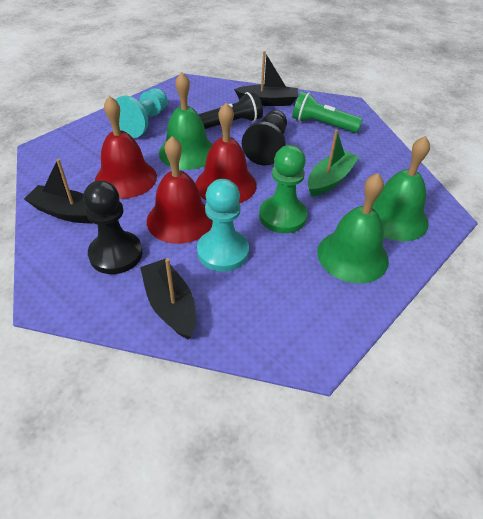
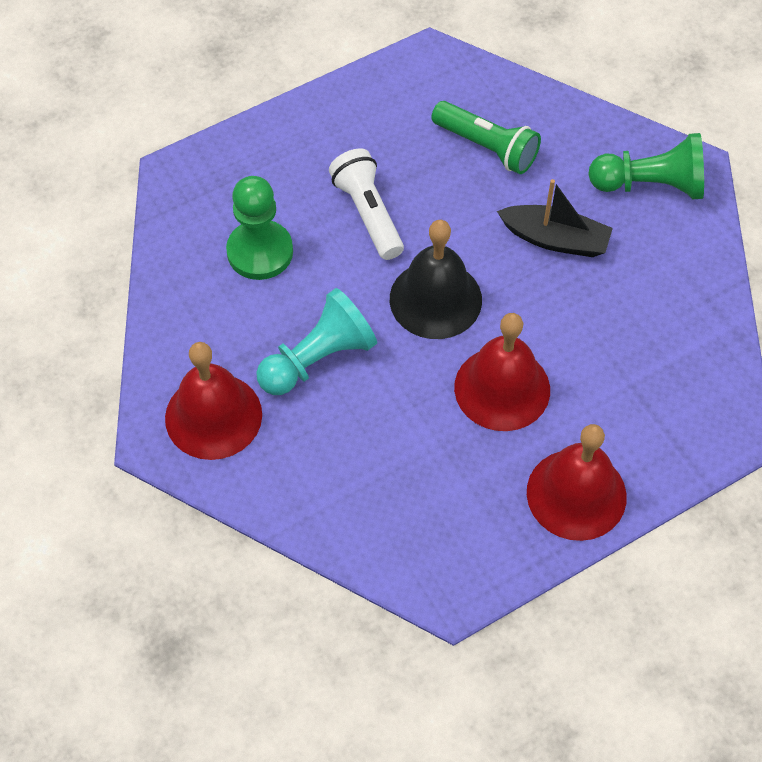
black bell: 0 -> 1
black boat: 3 -> 1
black flashlight: 1 -> 0
black pawn: 2 -> 0
green bell: 3 -> 0
green boat: 1 -> 0
green pawn: 1 -> 2
turquoise pawn: 2 -> 1
white flashlight: 0 -> 1

